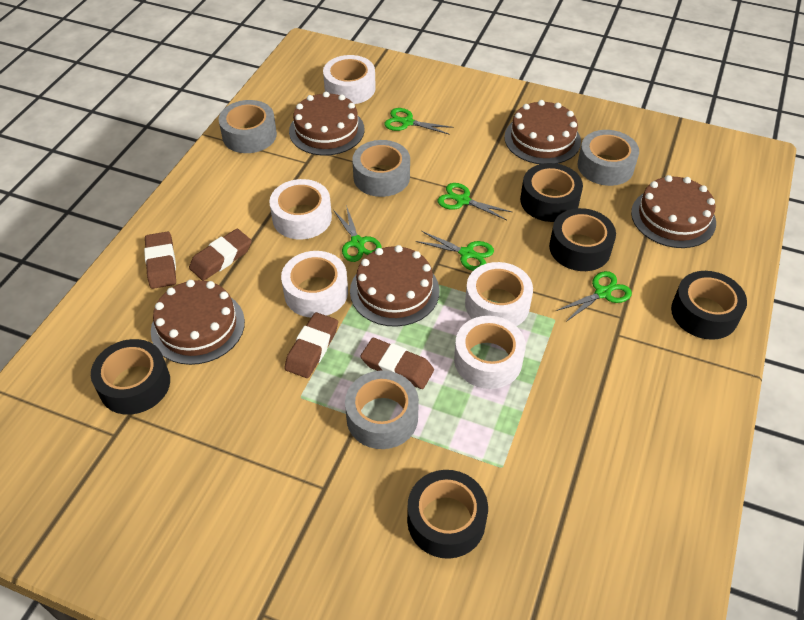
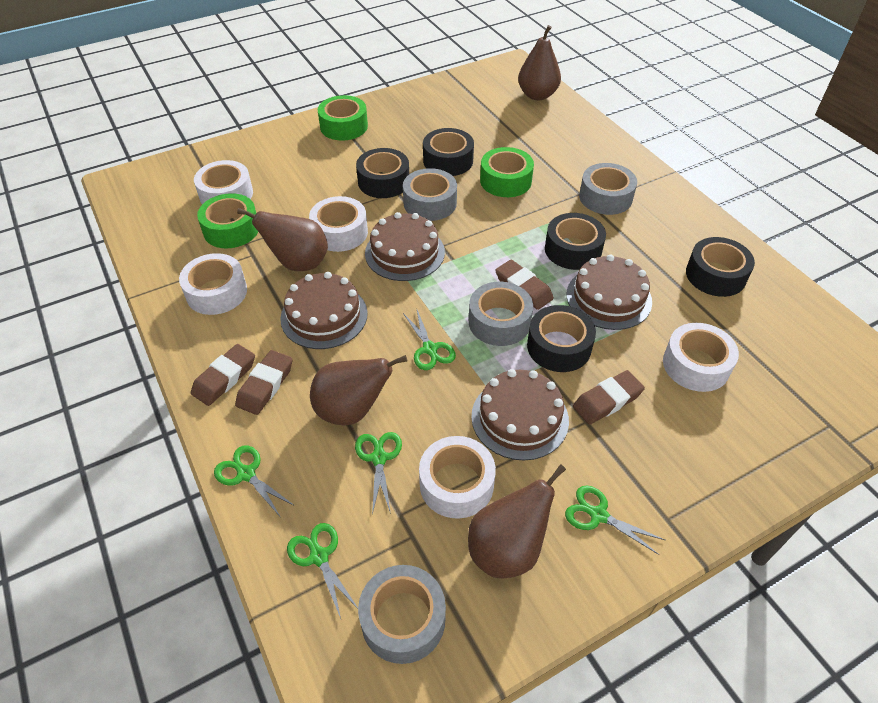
brown cake: 5 -> 4
brown pear: 0 -> 4
green tape: 0 -> 3

